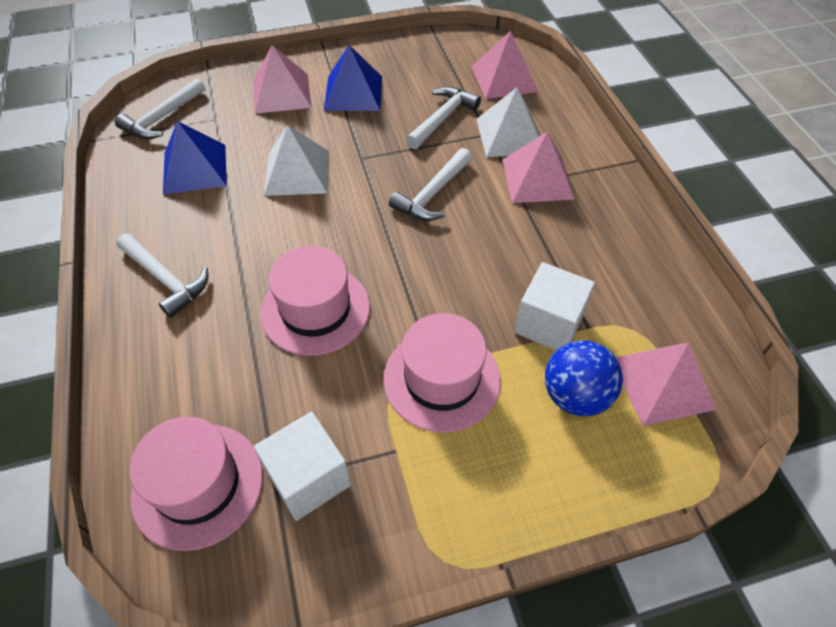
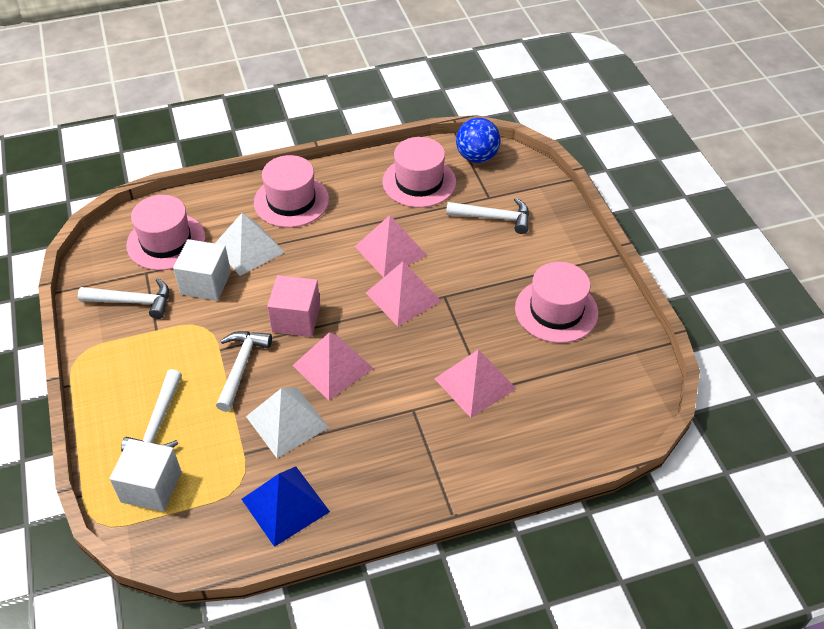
blue pyramid: 2 -> 1
pink cube: 0 -> 1
pink hat: 3 -> 4

